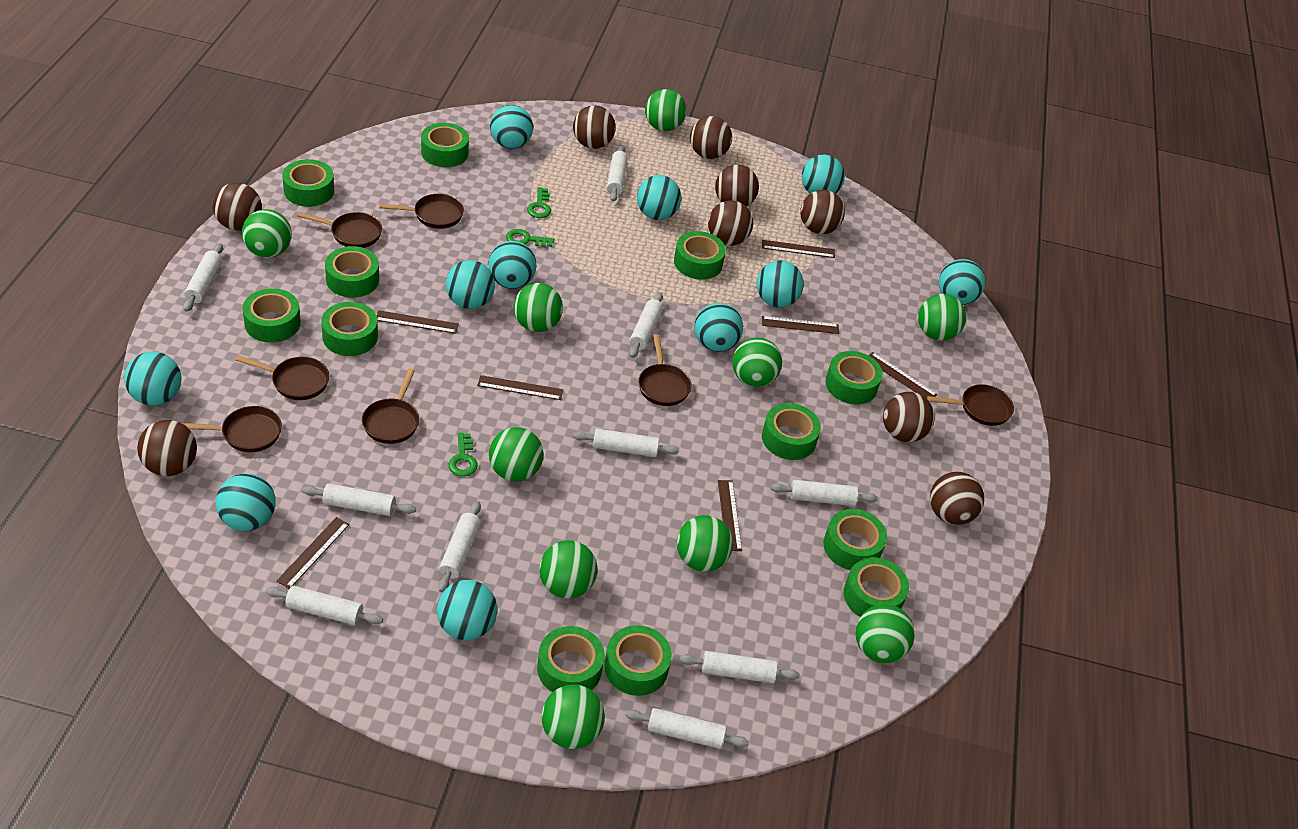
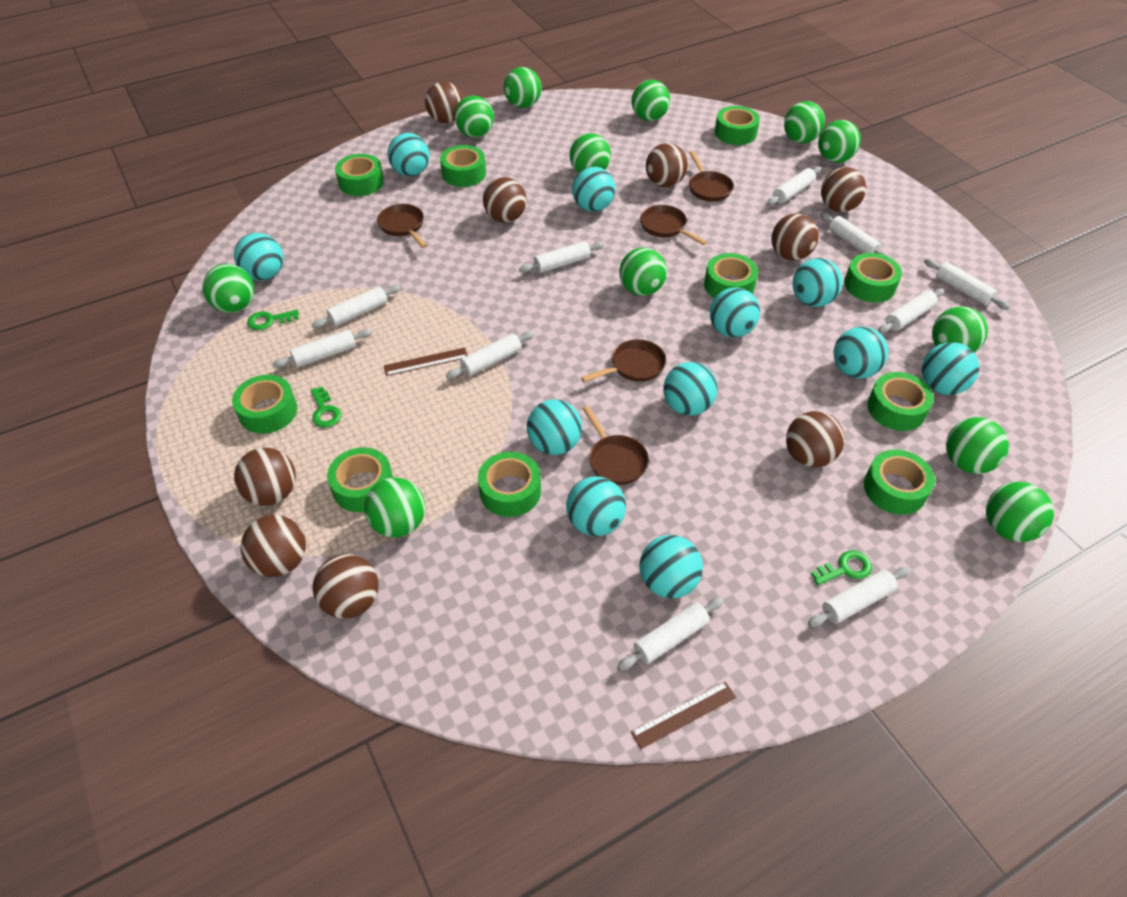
brown pan: 7 -> 5
brown ruler: 7 -> 2
green ball: 10 -> 12
green tape: 12 -> 10

